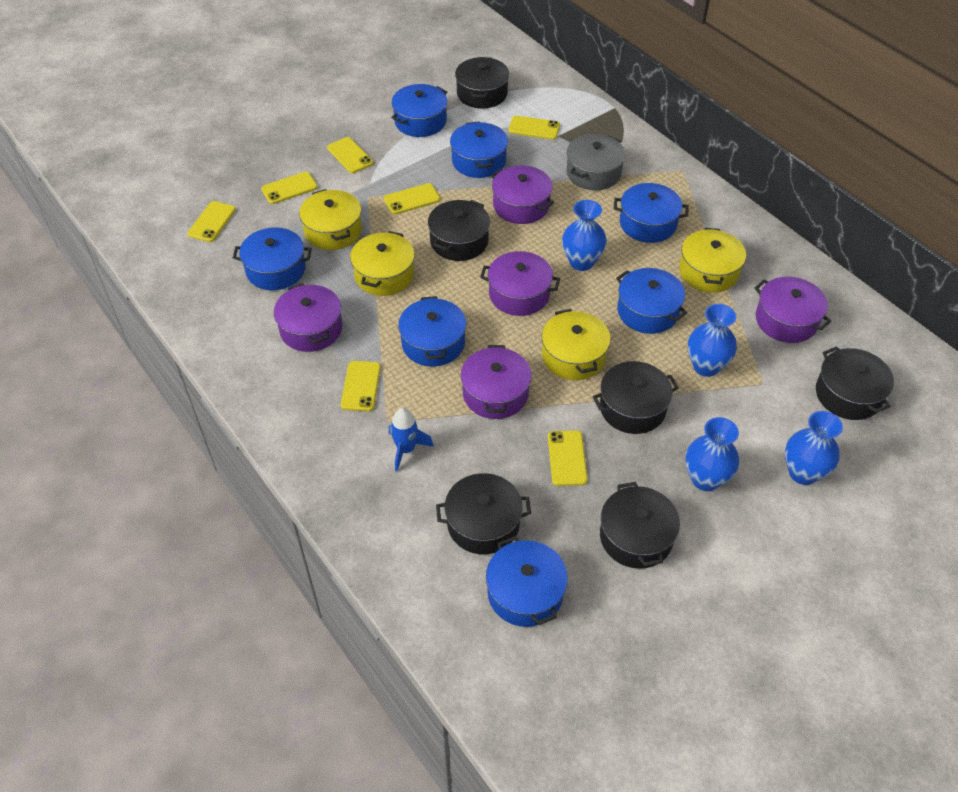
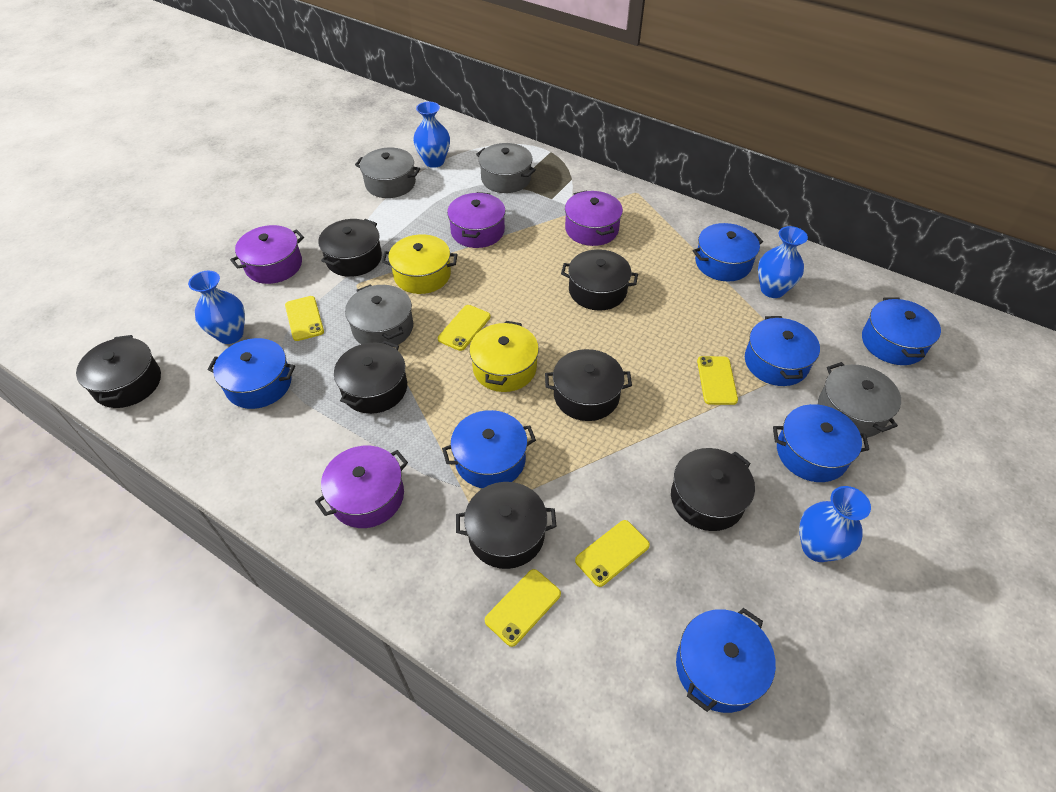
black pot: 6 -> 7
blue rocket: 1 -> 0
grey pot: 1 -> 4
purple pot: 5 -> 4
yellow phone: 7 -> 5
yellow pot: 4 -> 2

